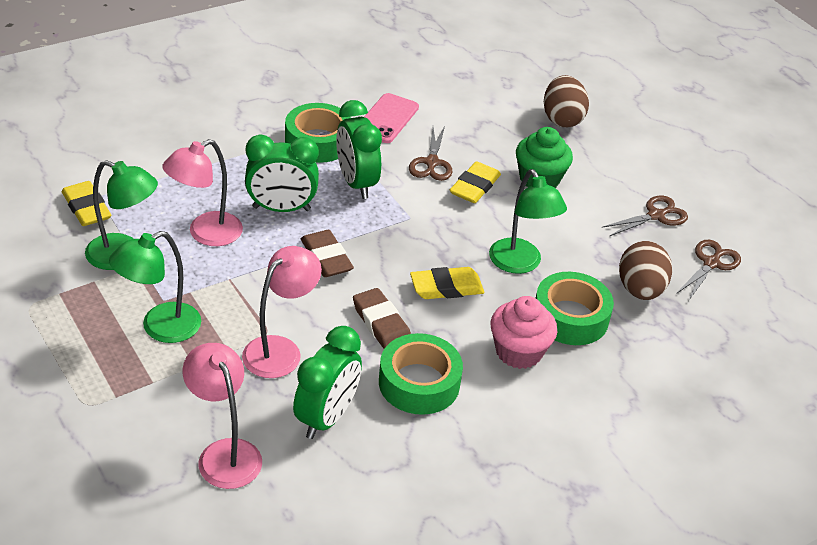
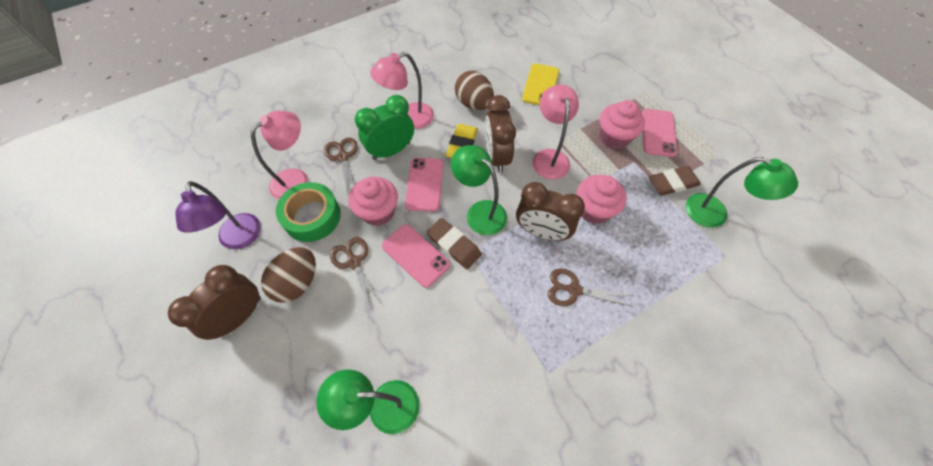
brown clock: 0 -> 3
green clock: 3 -> 1
green cupcake: 1 -> 0
green tape: 3 -> 1
pink cupcake: 1 -> 3
pink phone: 1 -> 3
purple lamp: 0 -> 1
yellow eraser: 3 -> 1
yellow phone: 0 -> 1

